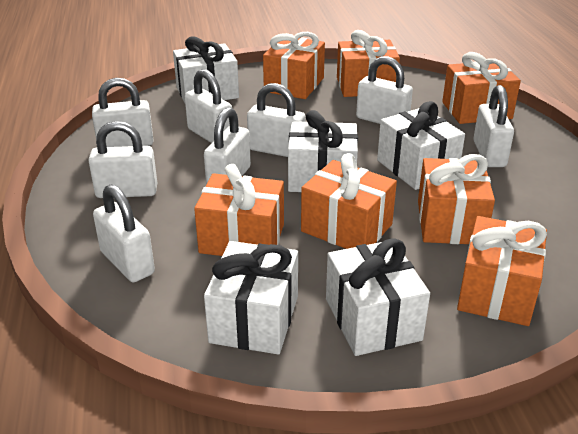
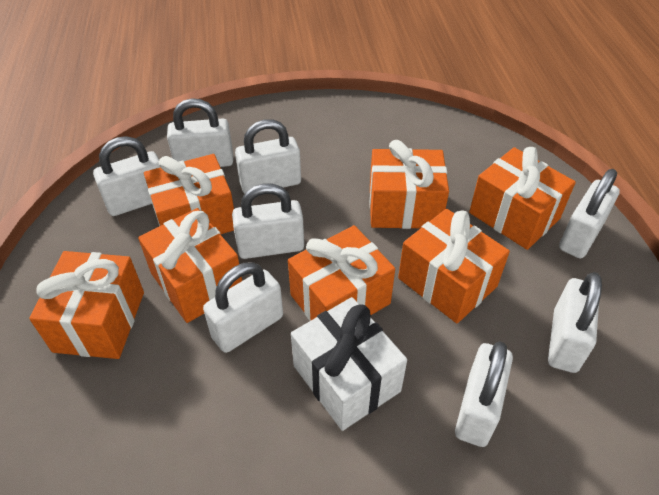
white gift: 5 -> 1

